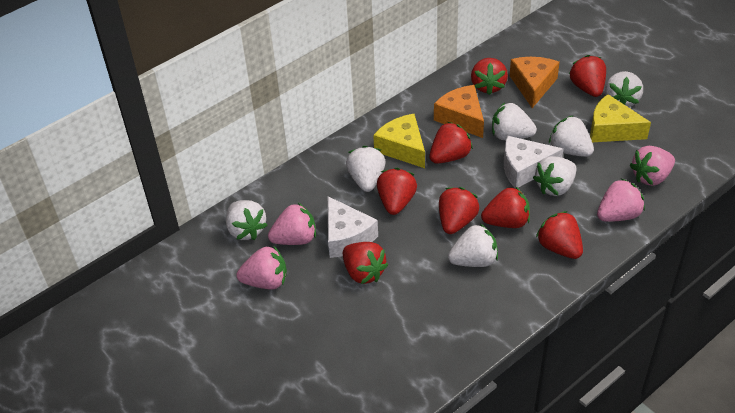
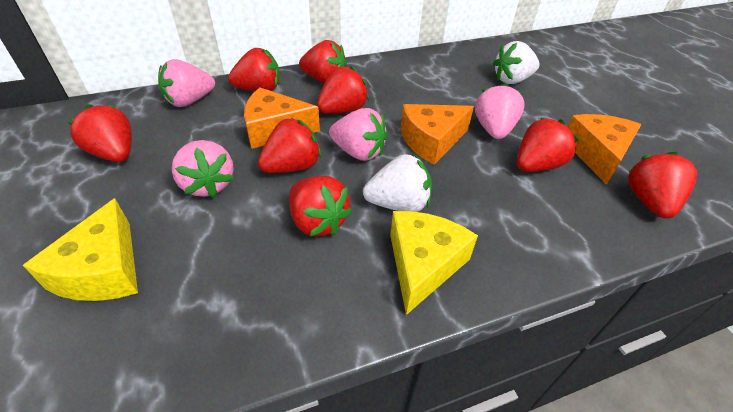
orange cheese: 2 -> 3
white cheese: 2 -> 0
white strawberry: 7 -> 2

